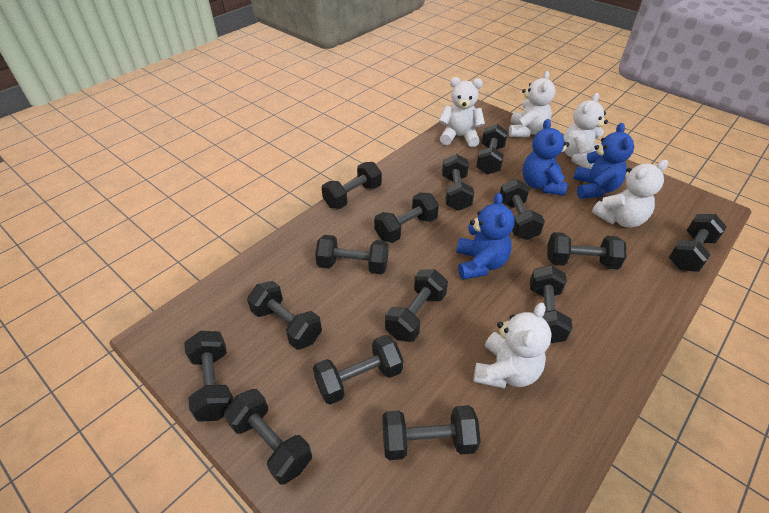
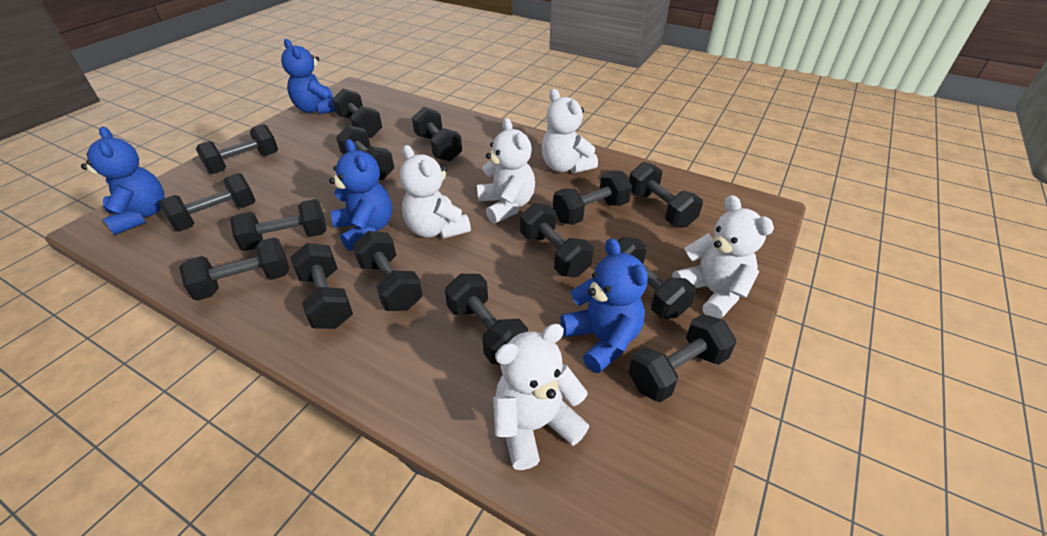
blue teddy bear: 3 -> 4

